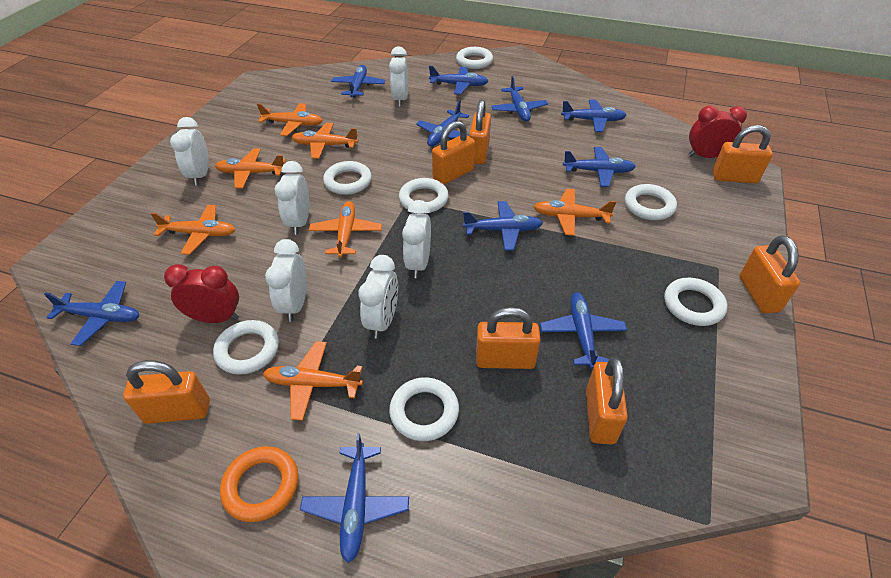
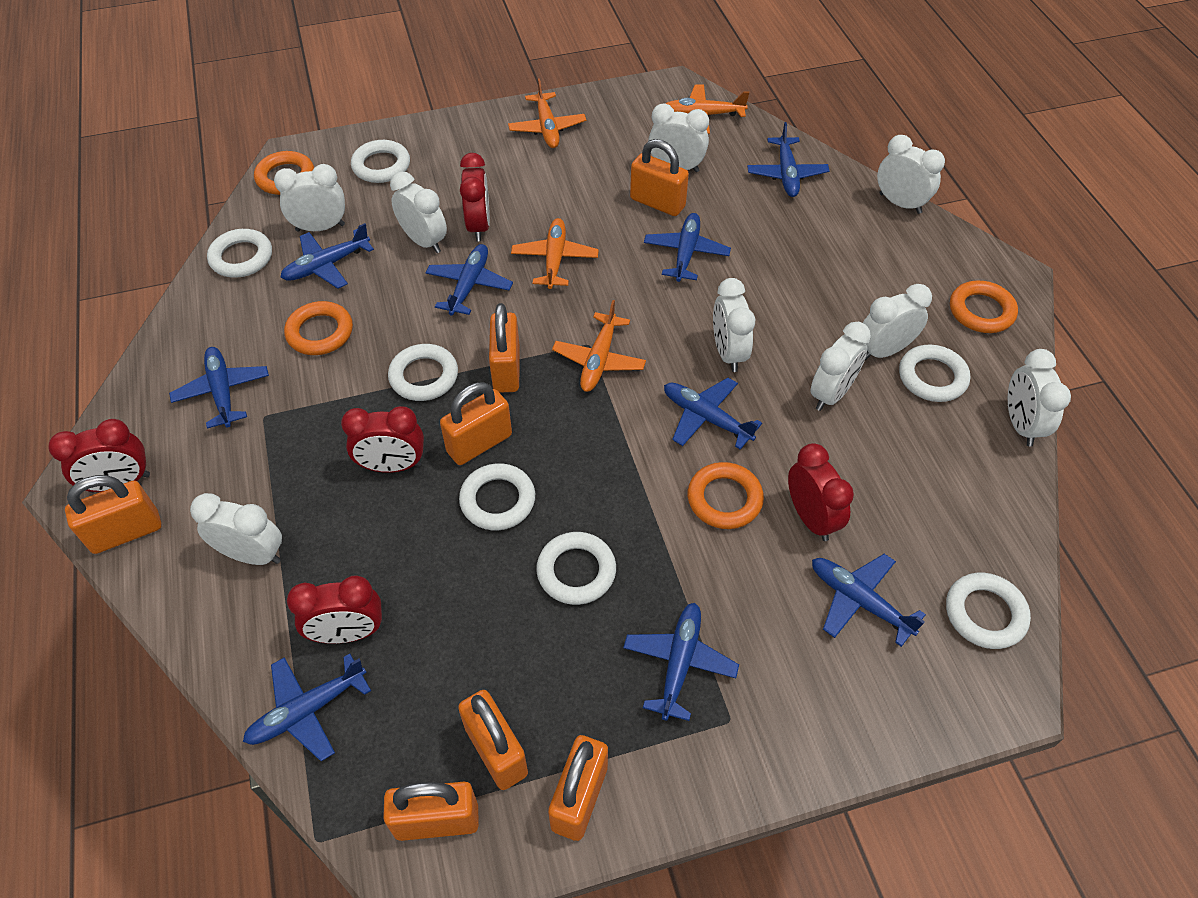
blue plane: 10 -> 9
orange plane: 7 -> 4
orange ring: 1 -> 4
red clock: 2 -> 5
white clock: 6 -> 9

